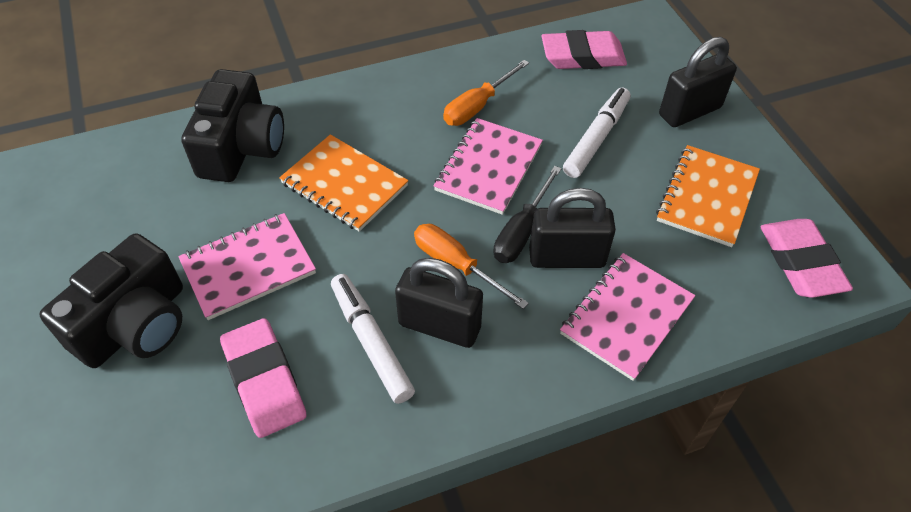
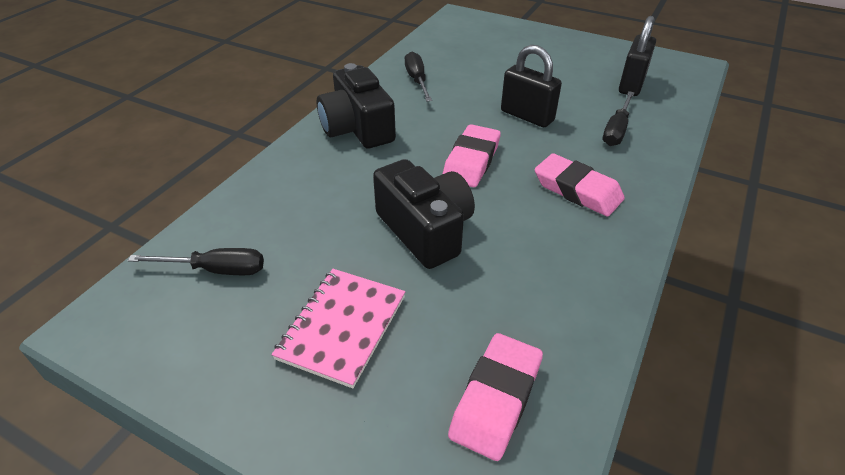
black padlock: 3 -> 2
black screwdriver: 1 -> 3
orange notebook: 2 -> 0
orange screwdriver: 2 -> 0
pink notebook: 3 -> 1
white marker: 2 -> 0

